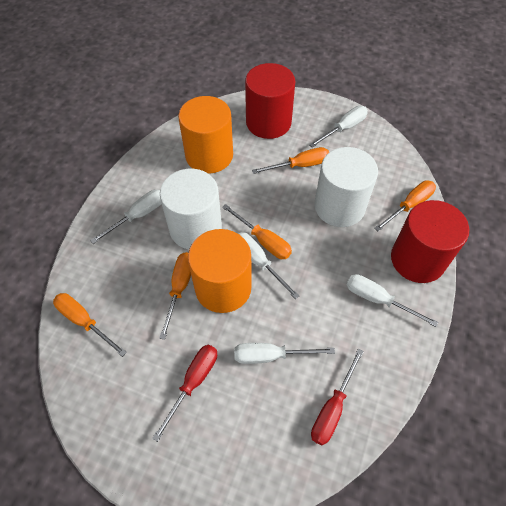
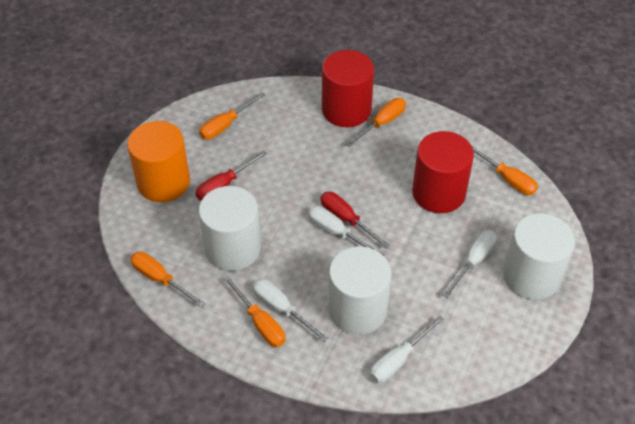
orange cylinder: 2 -> 1
white cylinder: 2 -> 3
white screwdriver: 5 -> 4

